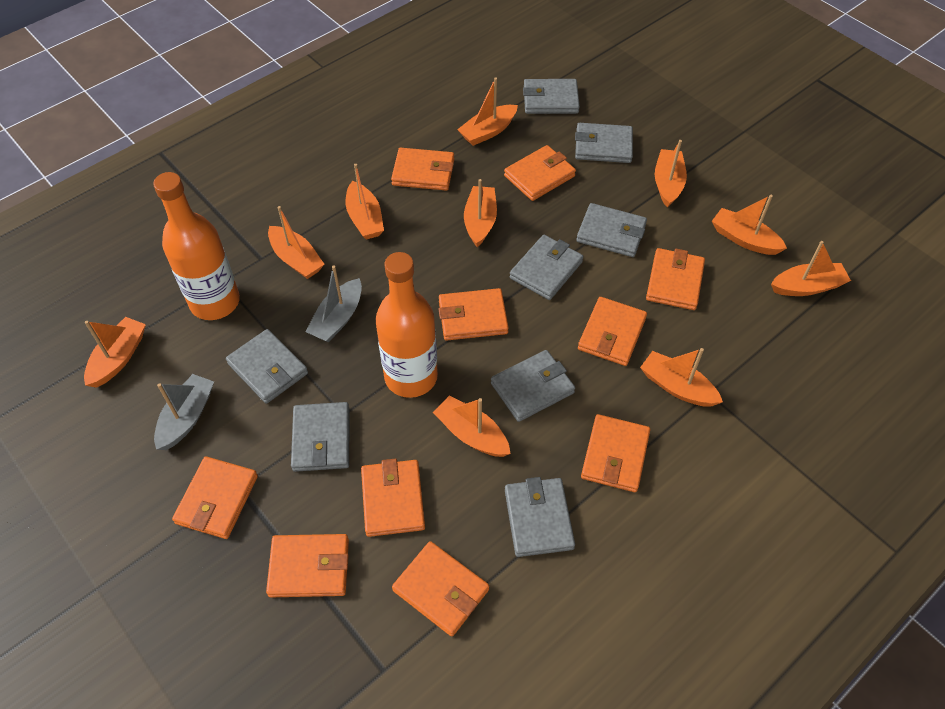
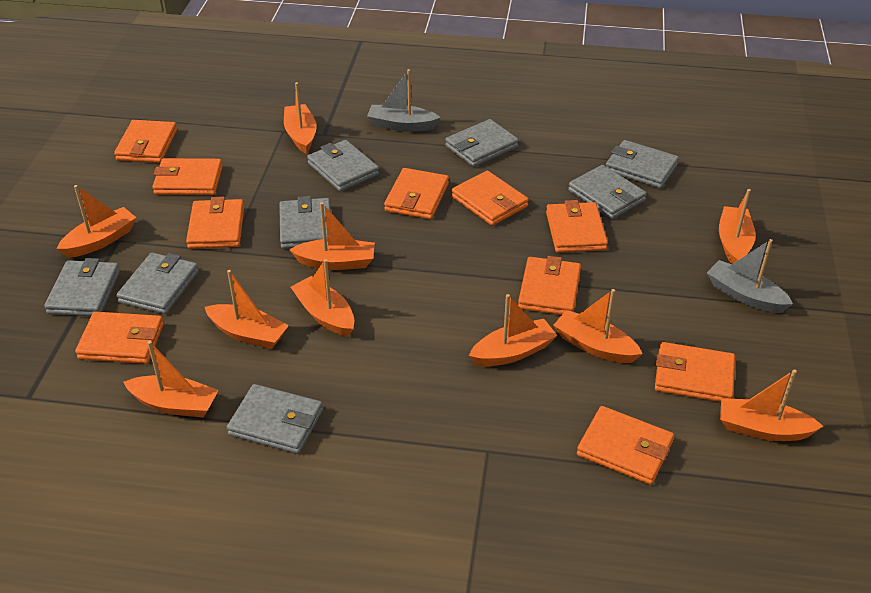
orange bottle: 2 -> 0

